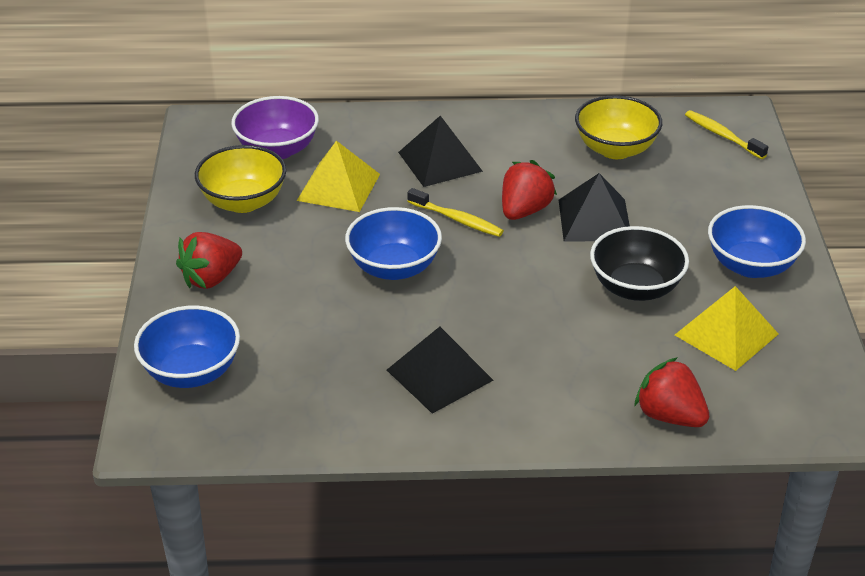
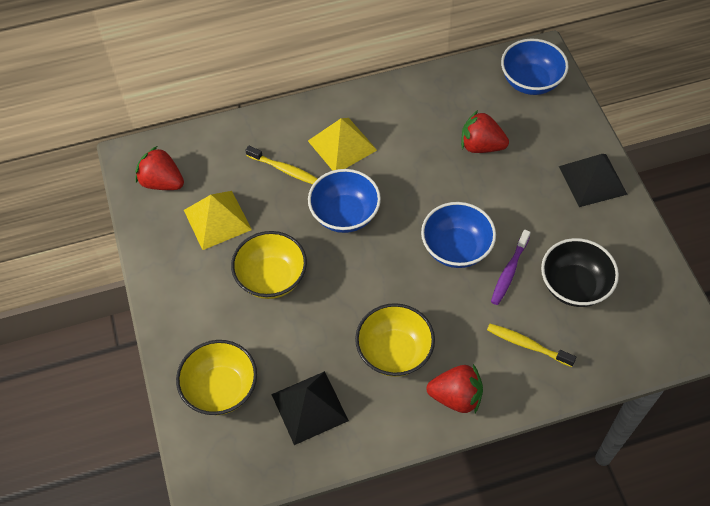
black pyramid: 3 -> 2
purple bowl: 1 -> 0
purple toothbrush: 0 -> 1
yellow bowl: 2 -> 3

